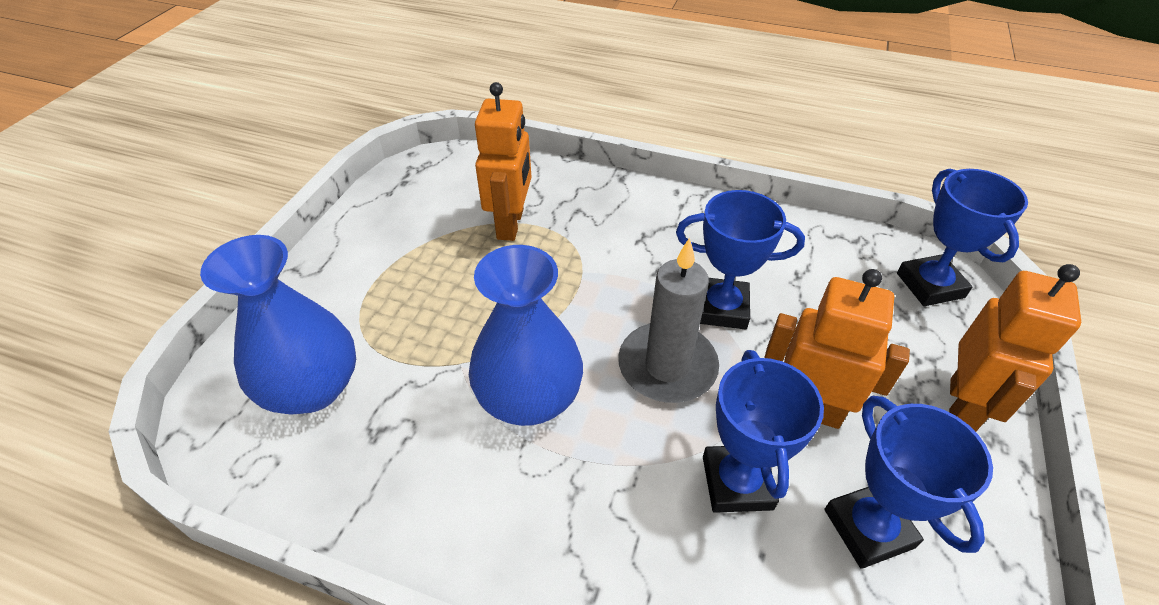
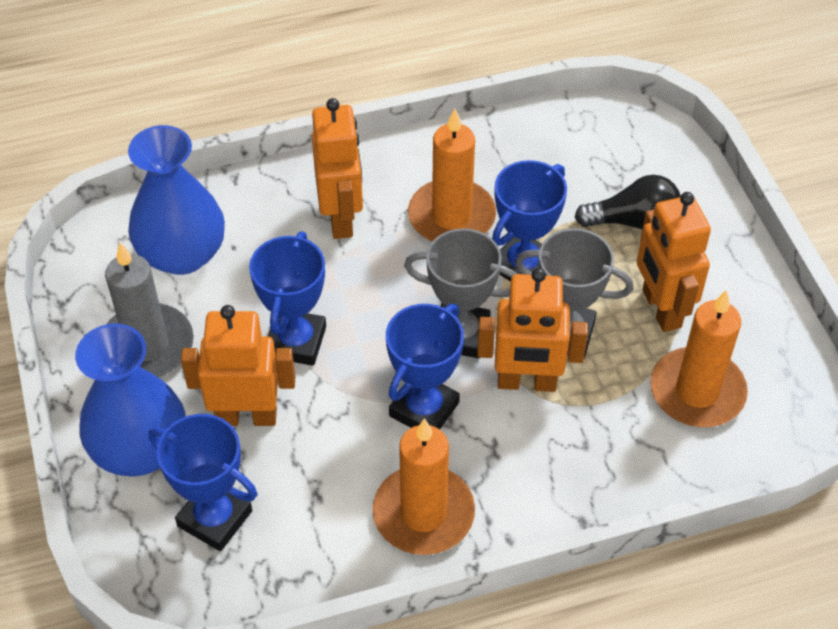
black light bulb: 0 -> 1
grey trophy: 0 -> 2
orange candle: 0 -> 3
orange robot: 3 -> 4

